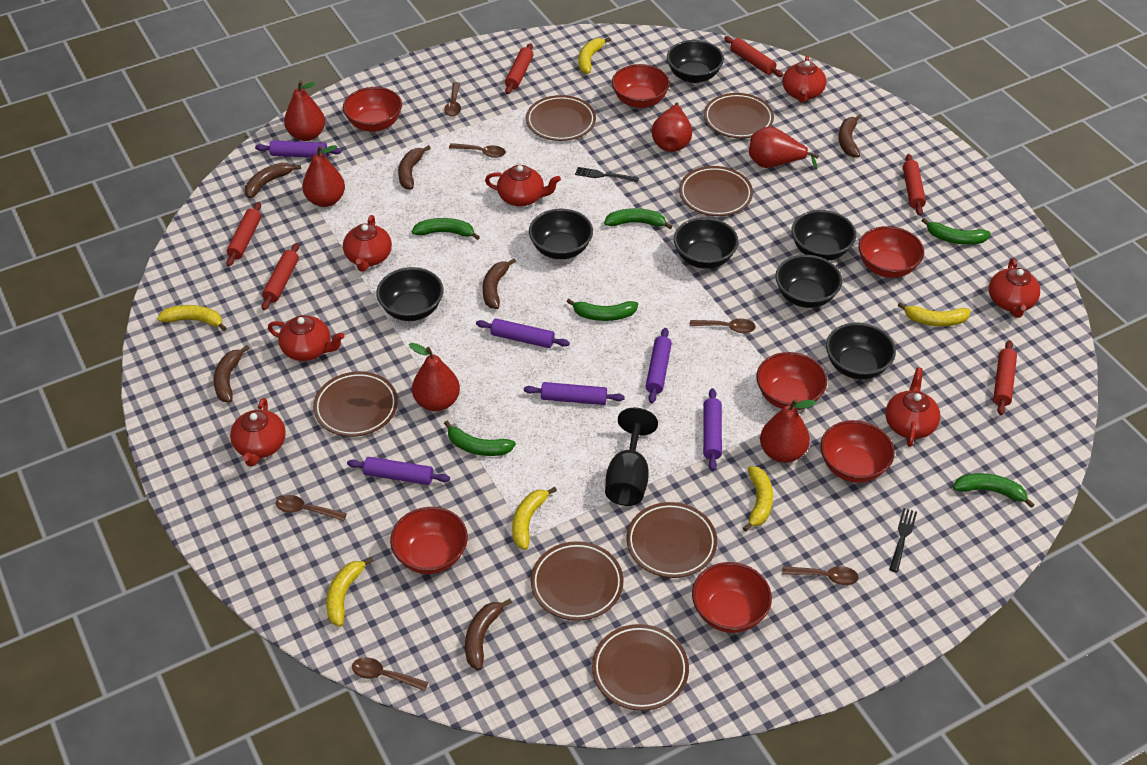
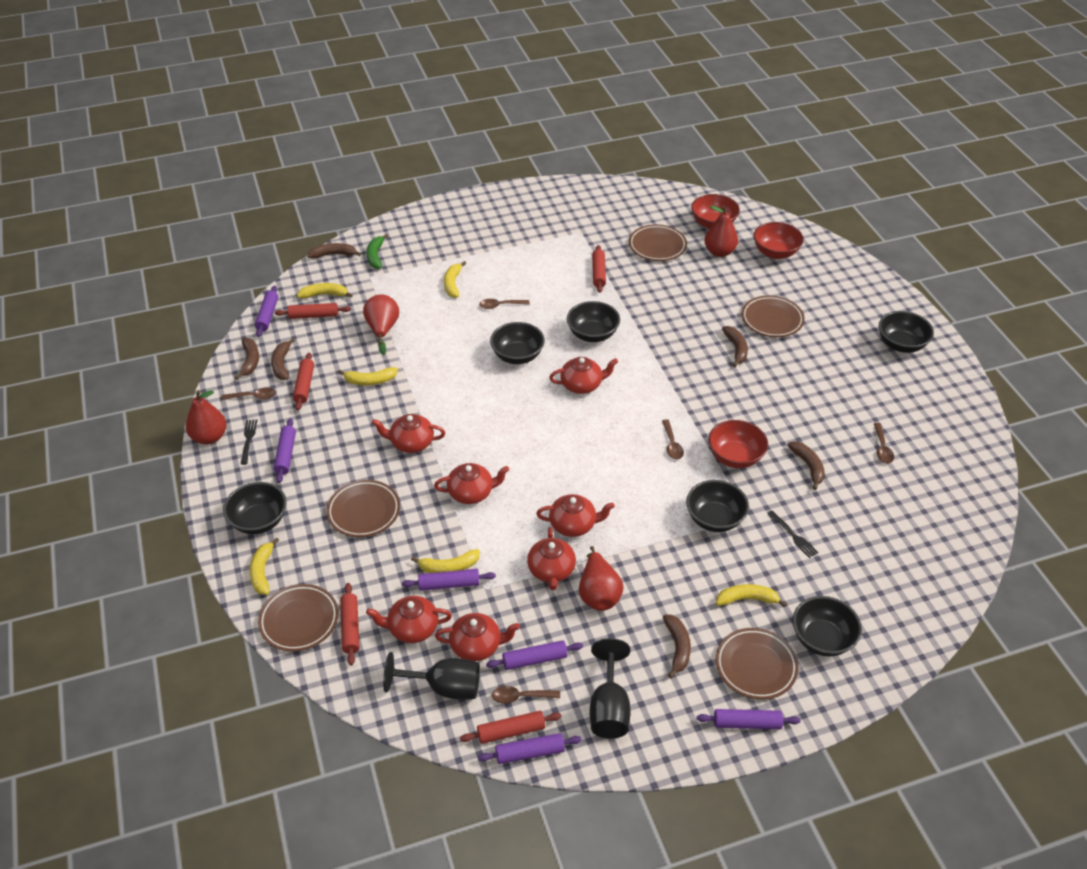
black bowl: 7 -> 6
black goblet: 1 -> 2
brown plate: 7 -> 5
brown spoon: 6 -> 5
green banana: 6 -> 1
red bowl: 7 -> 3
red pear: 6 -> 4
red rolling pin: 6 -> 5

